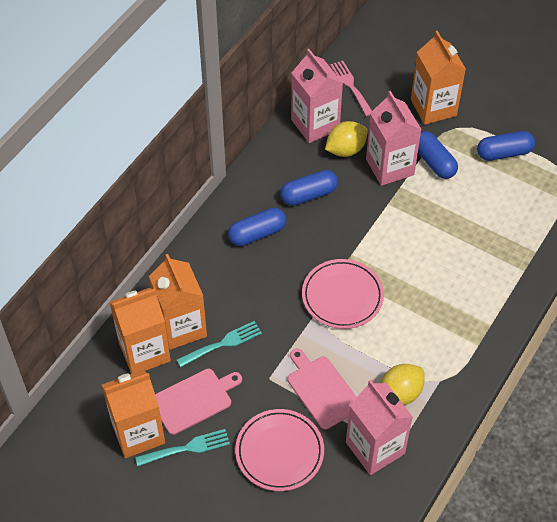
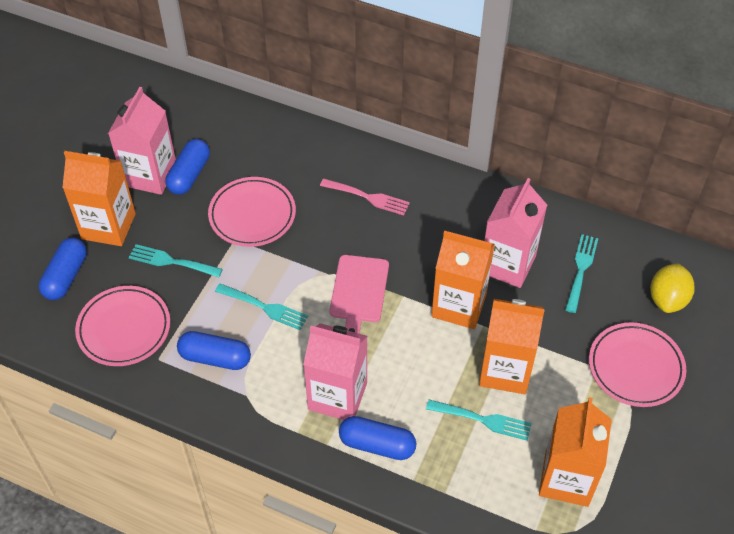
pink cutting board: 2 -> 1
pink plate: 2 -> 3
turquoise fork: 2 -> 4
yellow lemon: 2 -> 1

